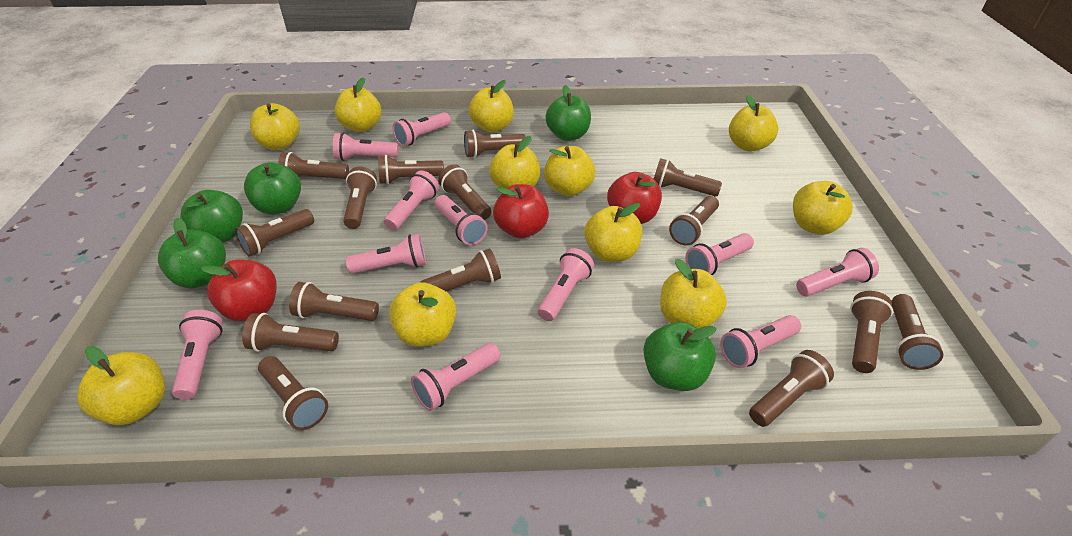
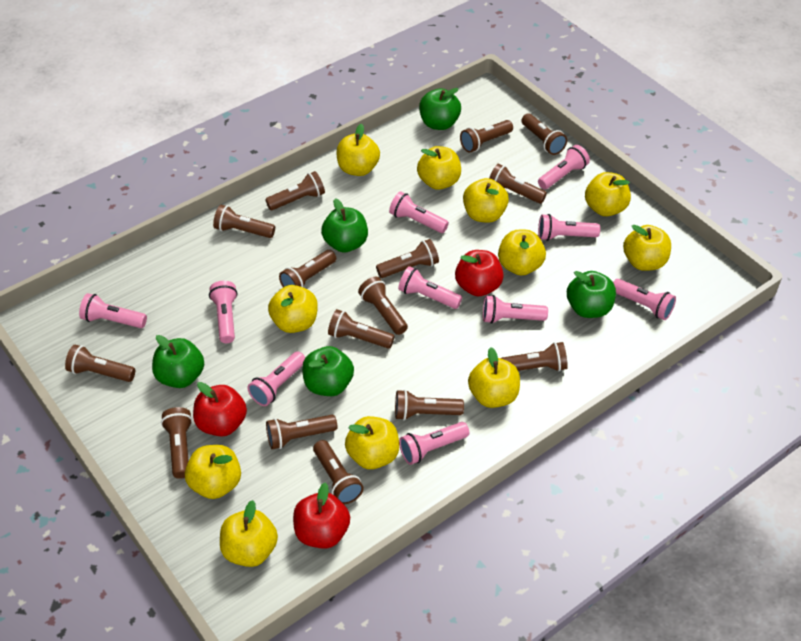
pink flashlight: 11 -> 10

